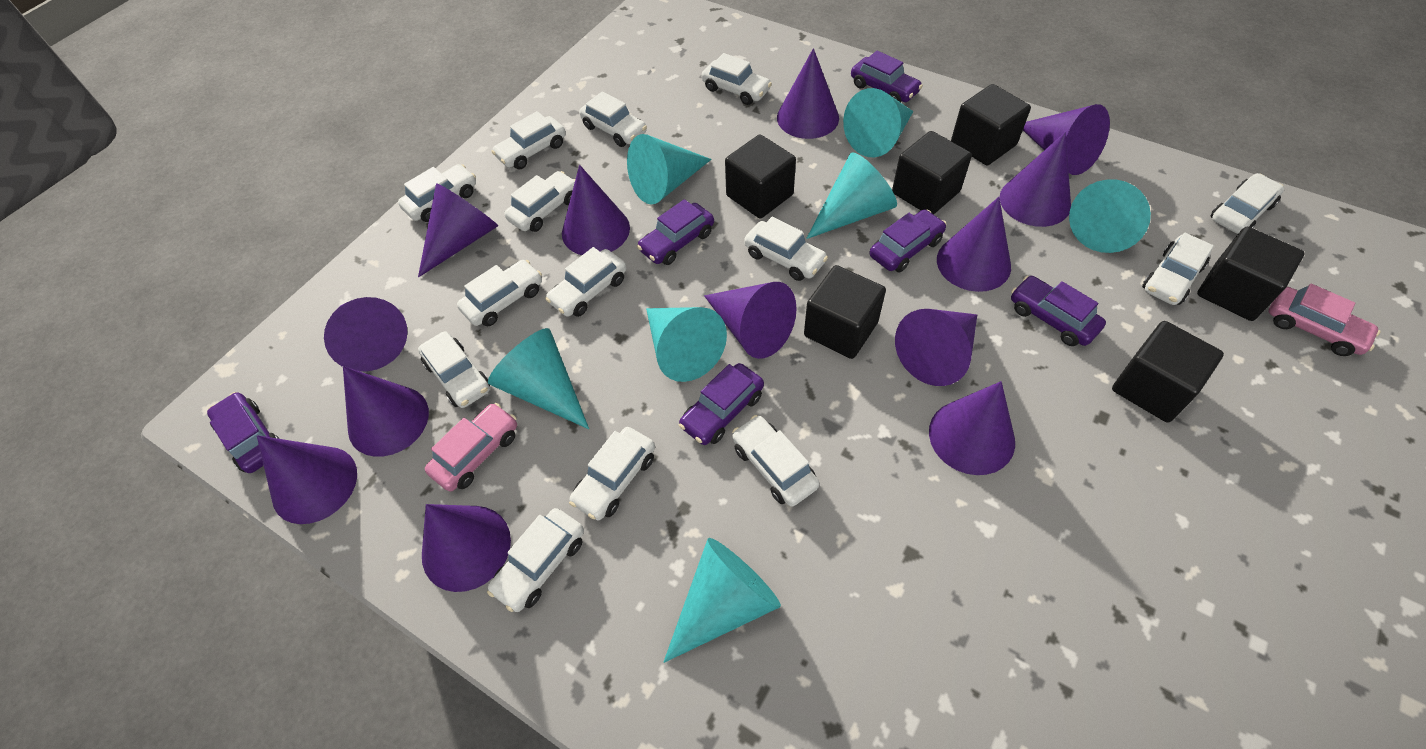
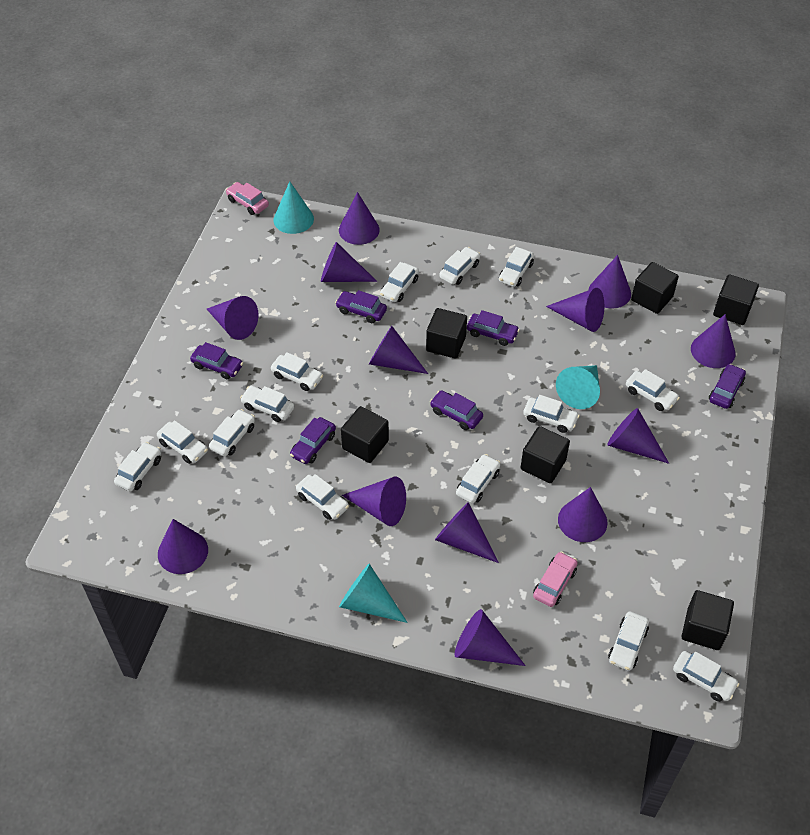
turquoise cone: 7 -> 3

